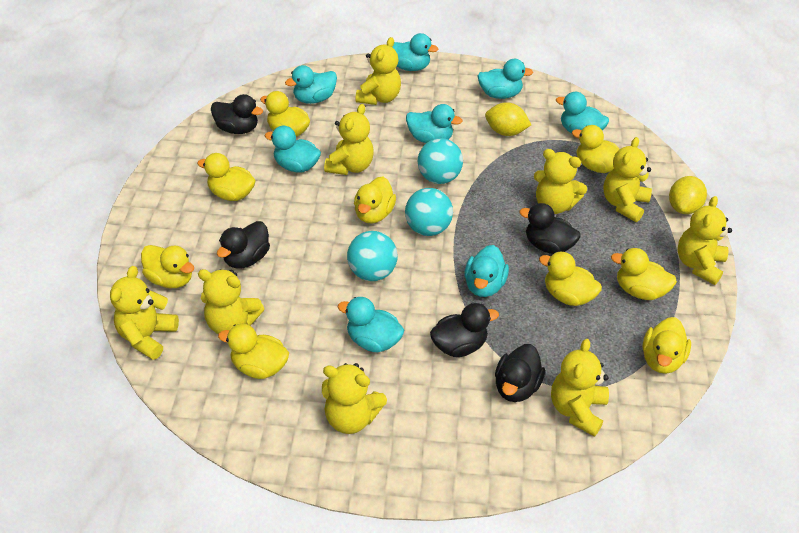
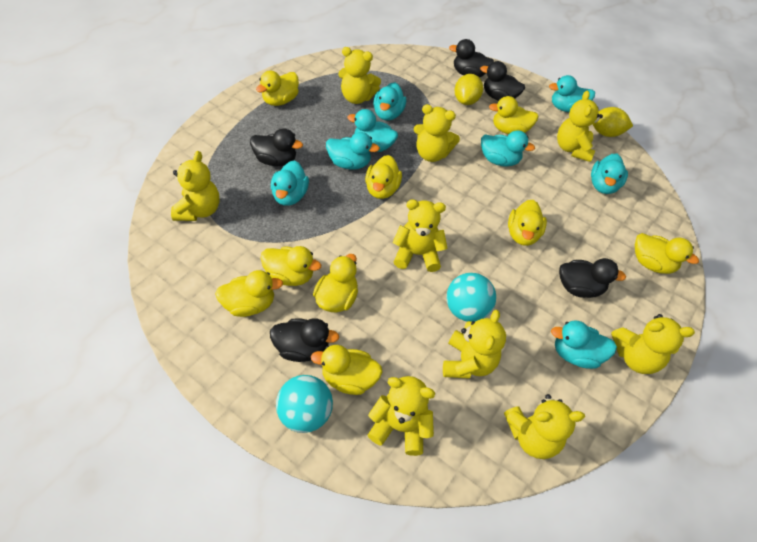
turquoise ball: 3 -> 2

